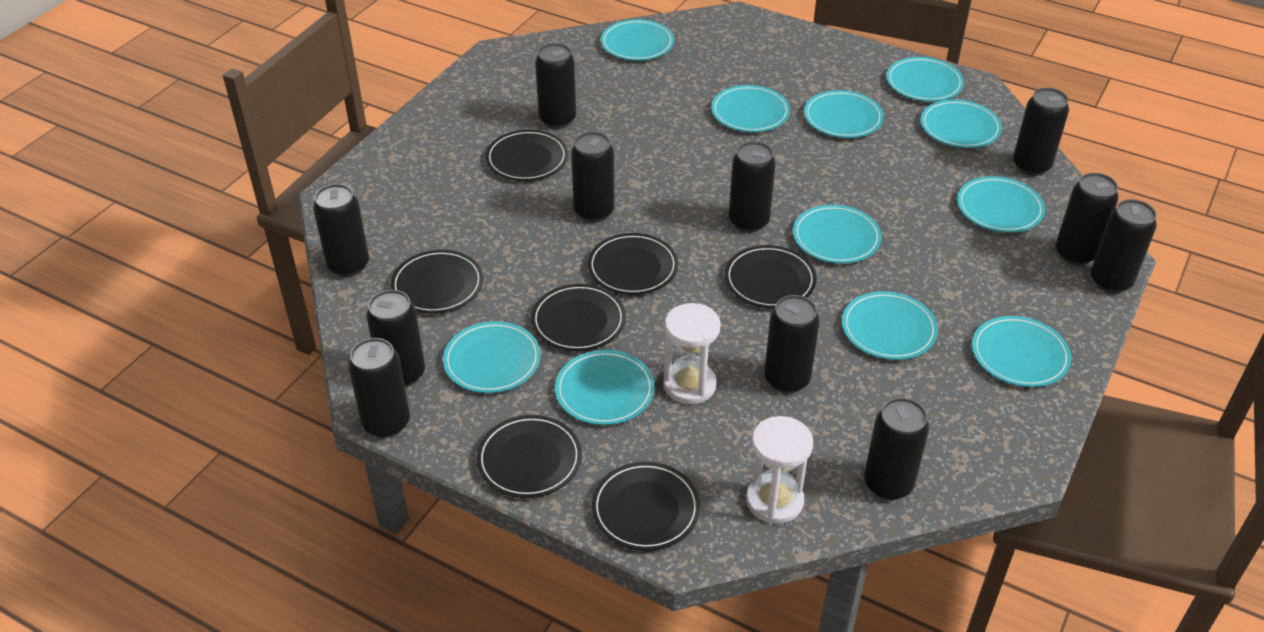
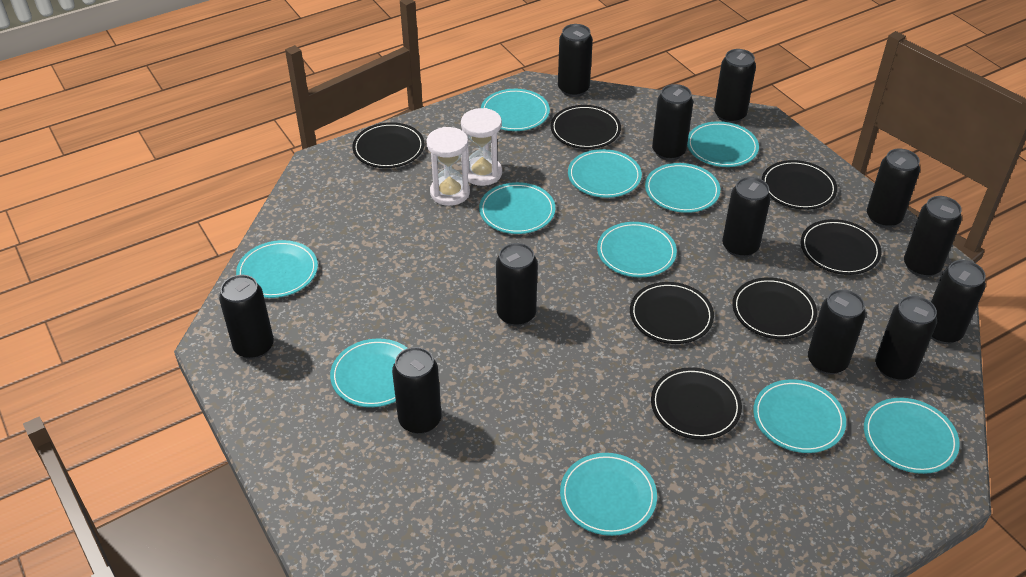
black can: 11 -> 12

